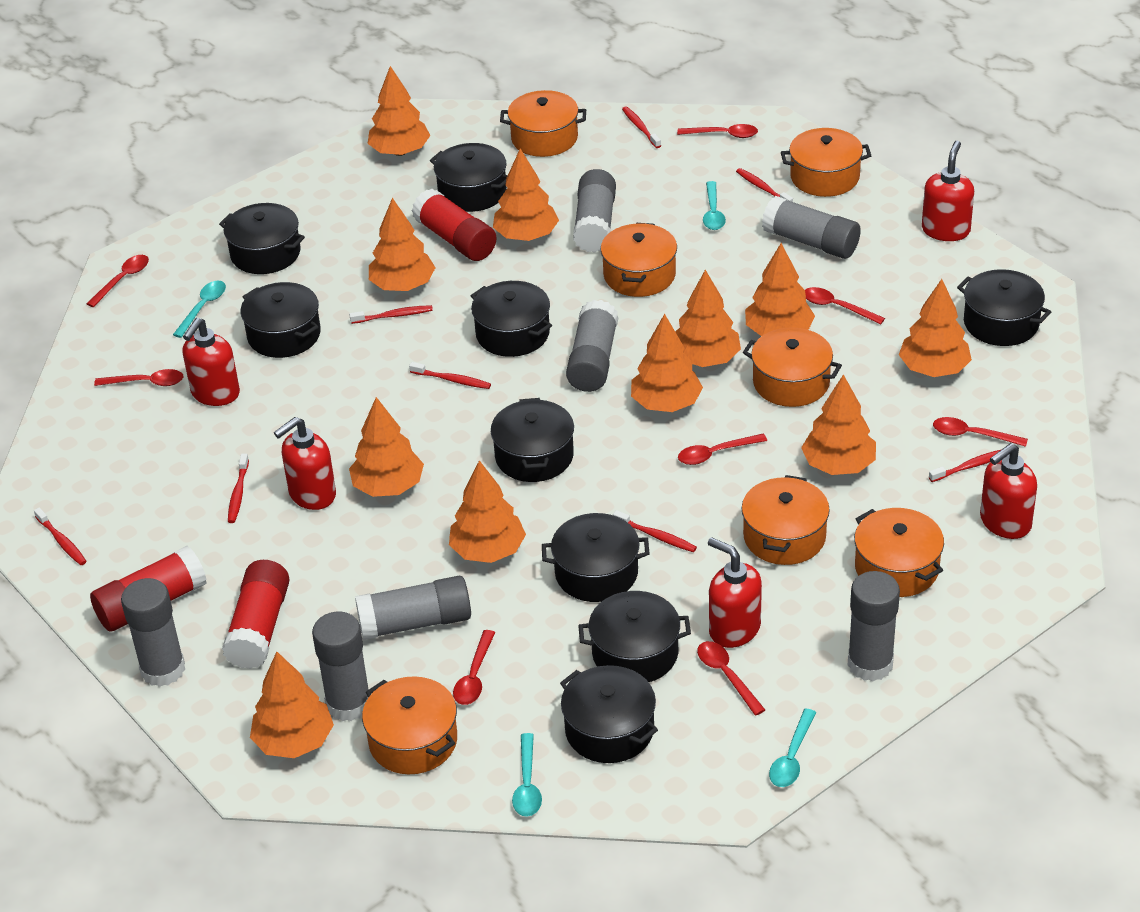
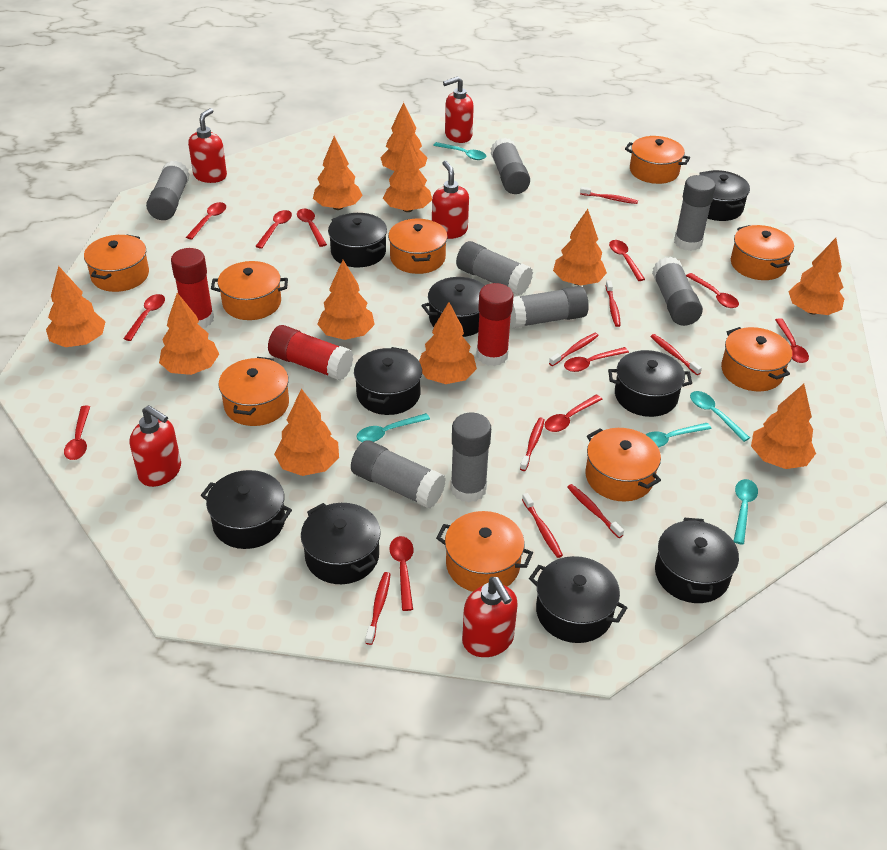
grey glue stick: 7 -> 8
orange pot: 7 -> 9
red spoon: 8 -> 11
turquoise spoon: 4 -> 5

